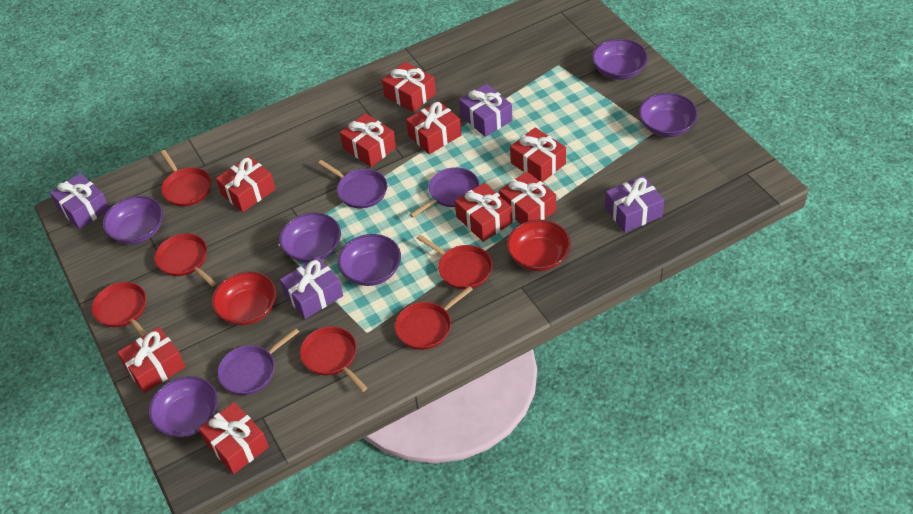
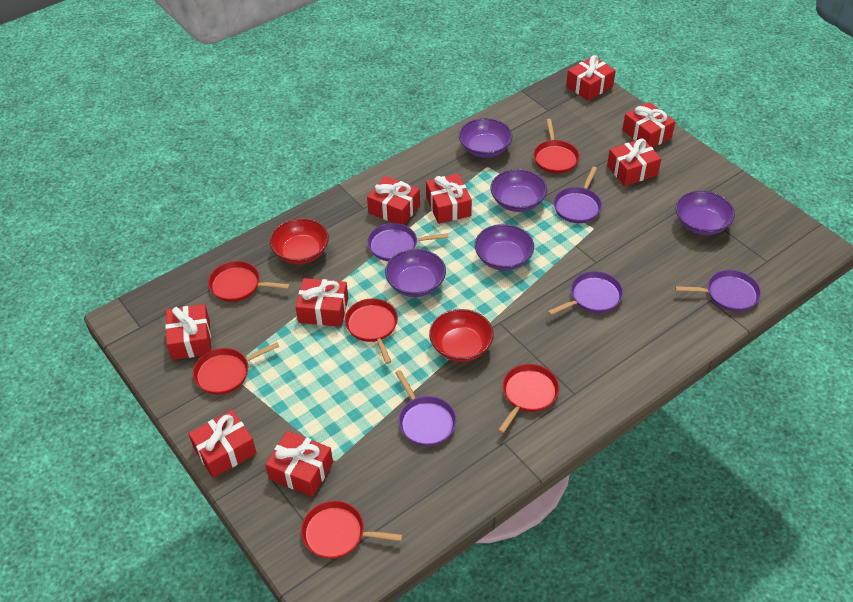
purple bowl: 6 -> 5
purple gift: 4 -> 0
purple pan: 3 -> 5

